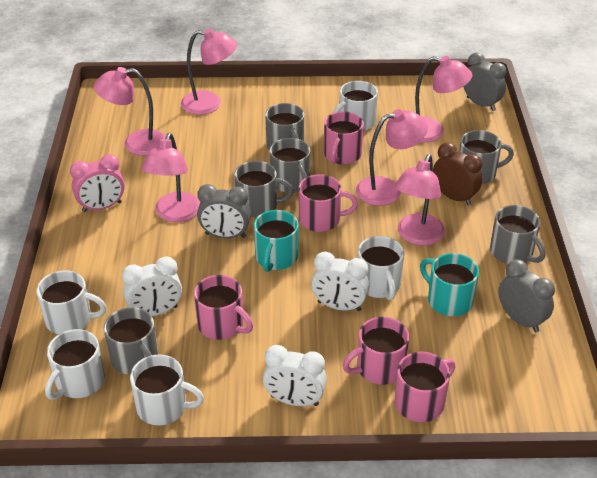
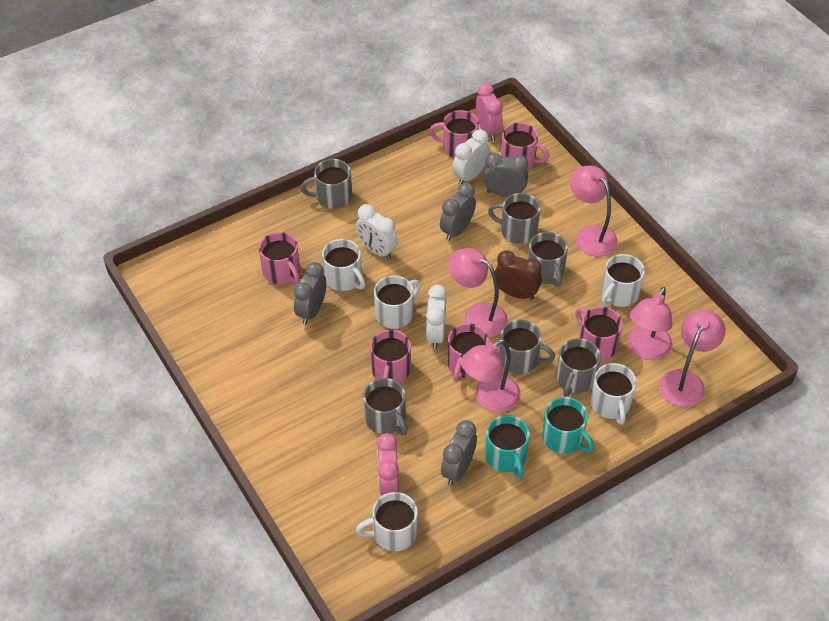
grey clock: 3 -> 4
pink clock: 1 -> 2
pink lamp: 6 -> 5
pink mug: 5 -> 6

